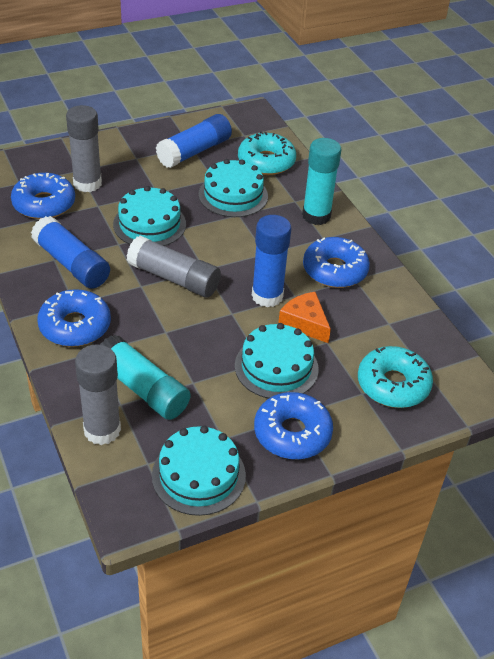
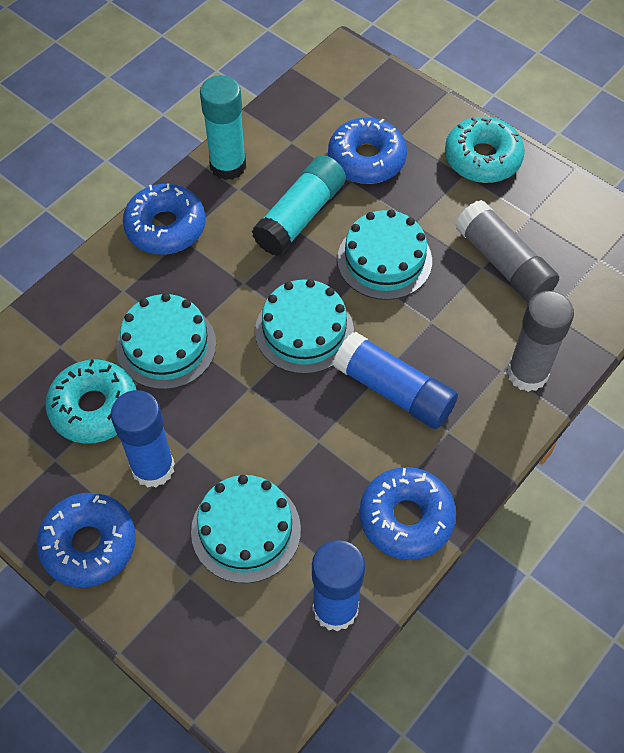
grey glue stick: 3 -> 2
orange cheese: 1 -> 0

